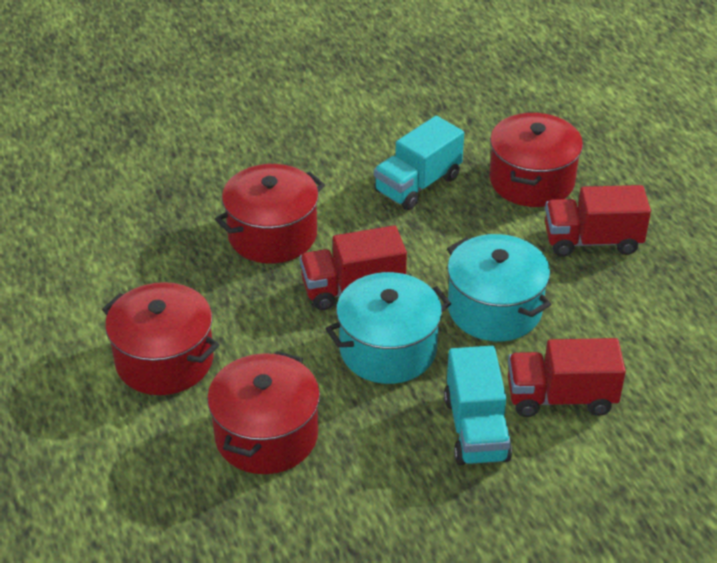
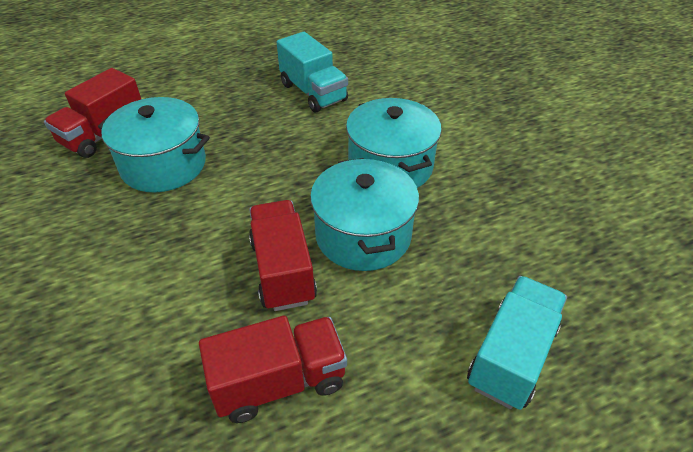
red pot: 4 -> 0
turquoise pot: 2 -> 3

